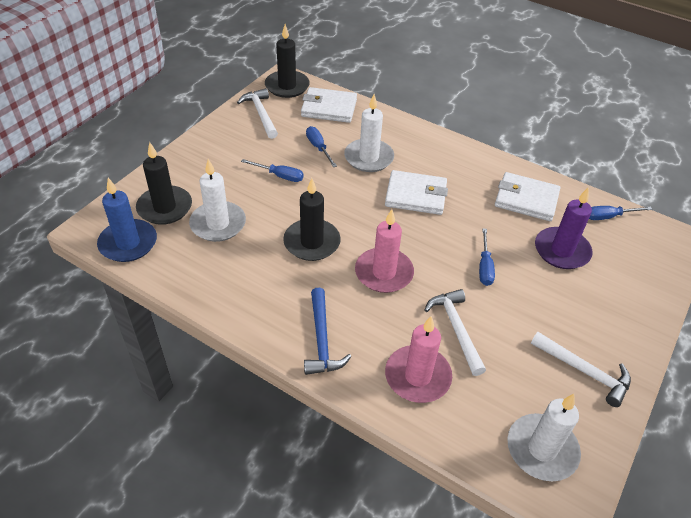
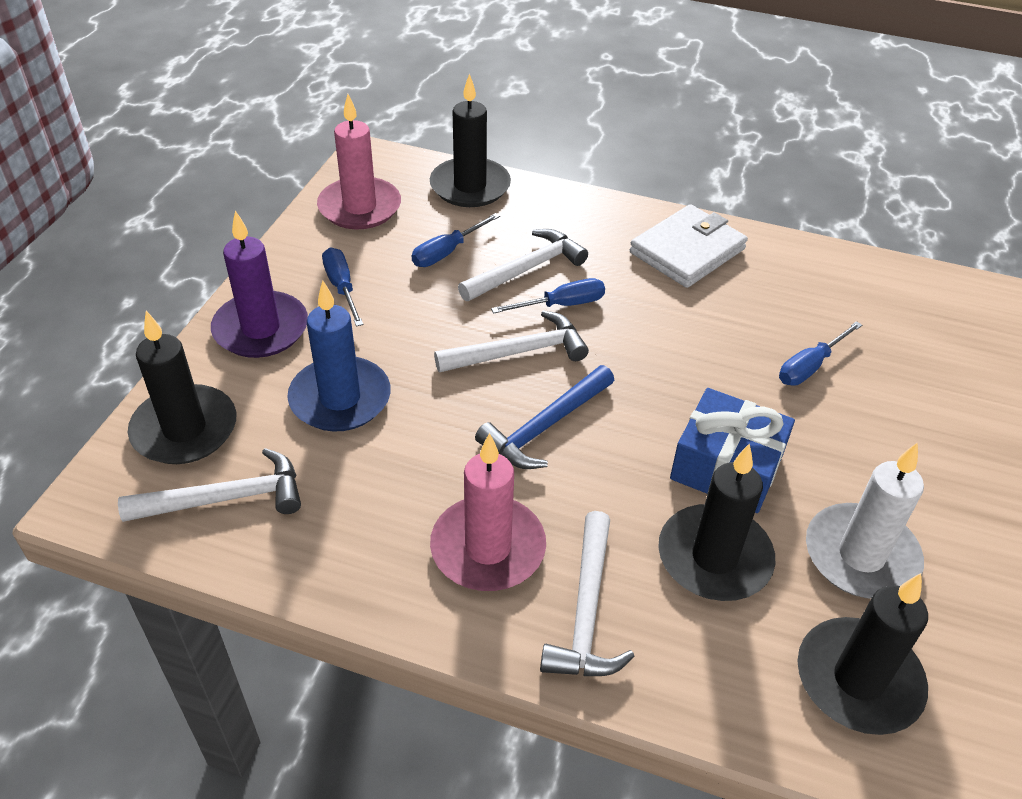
black candle: 3 -> 4
blue gift: 0 -> 1
white candle: 3 -> 1
white hammer: 3 -> 4
white wallet: 3 -> 1

